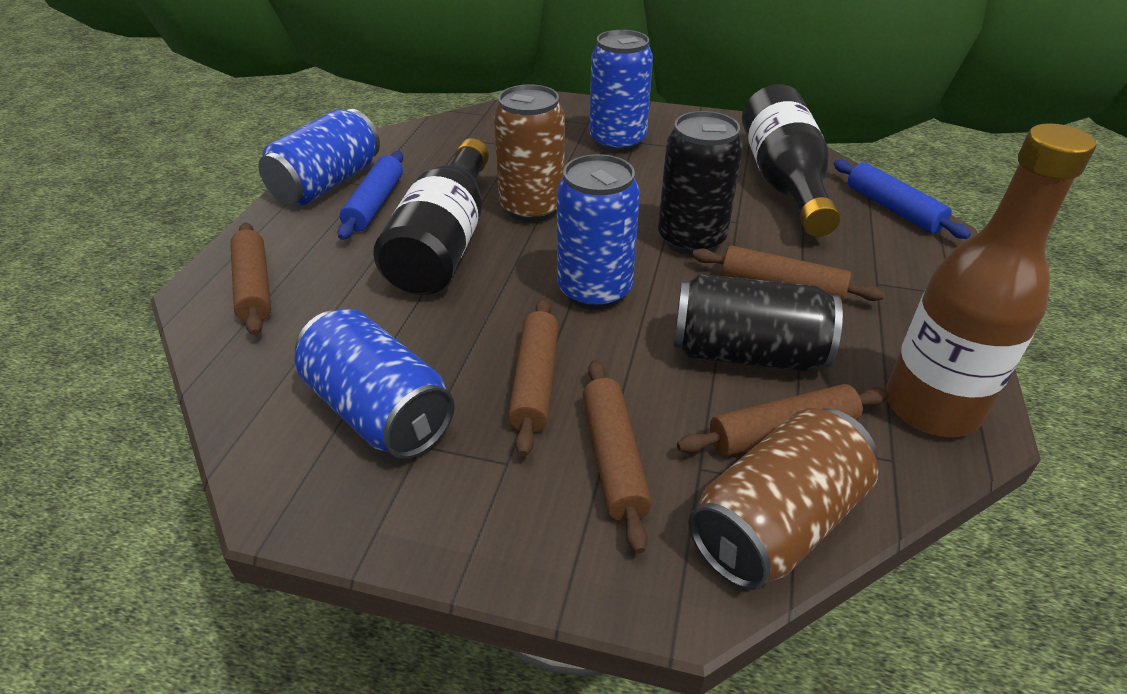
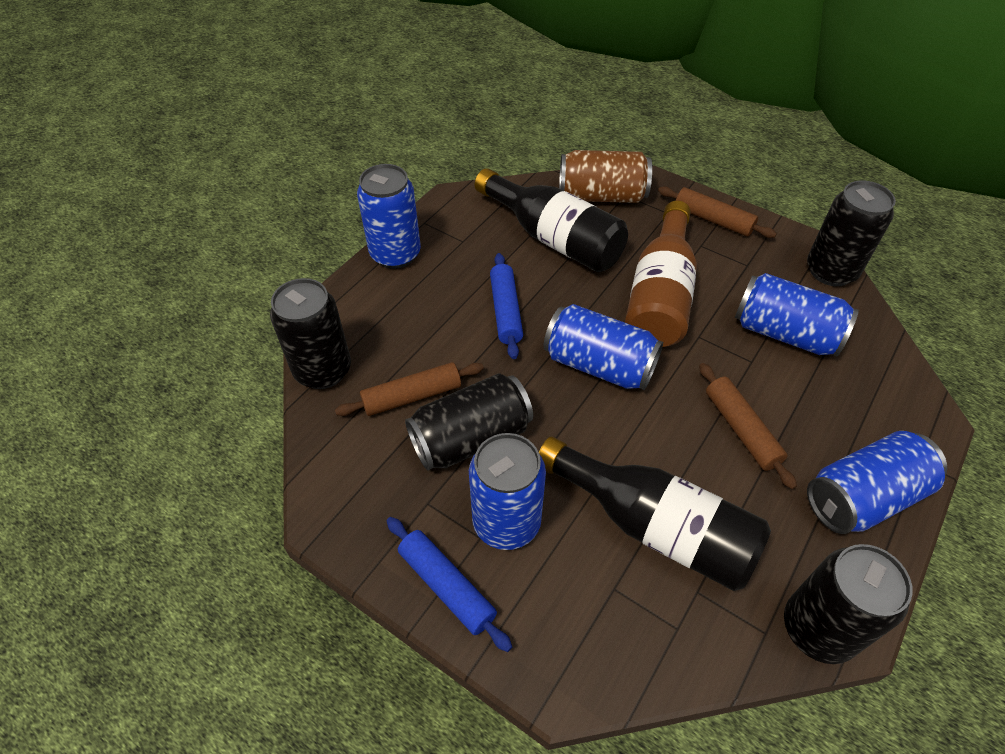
black can: 2 -> 4
blue can: 4 -> 5
brown can: 2 -> 1
brown rolling pin: 5 -> 3

